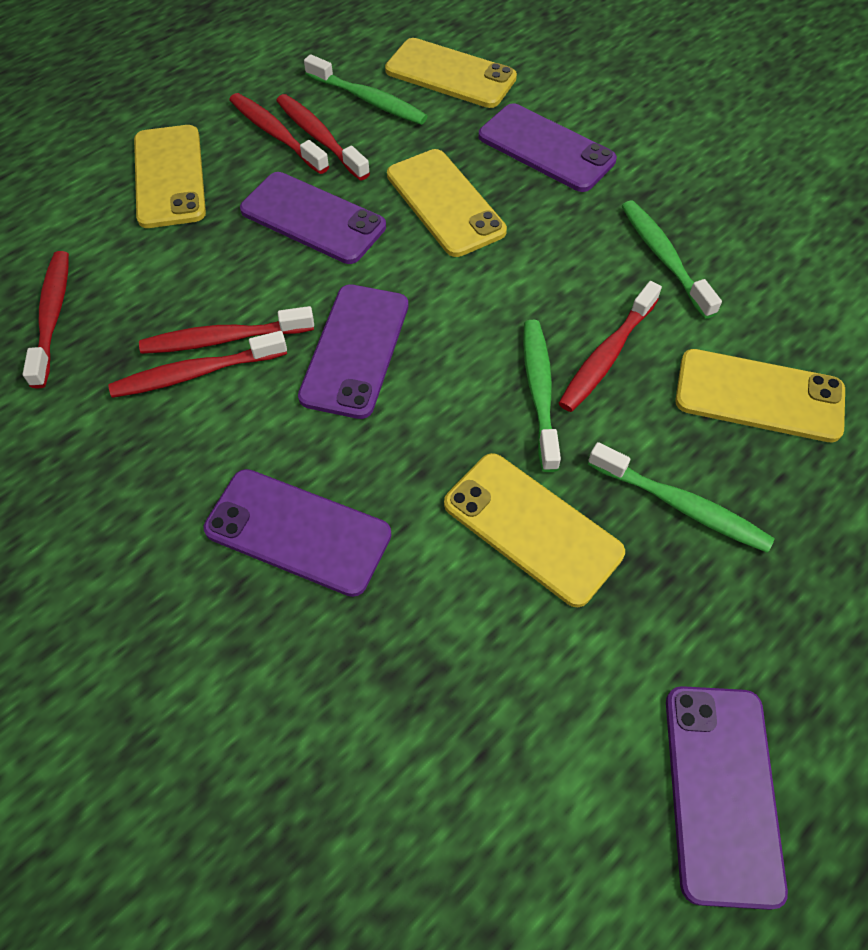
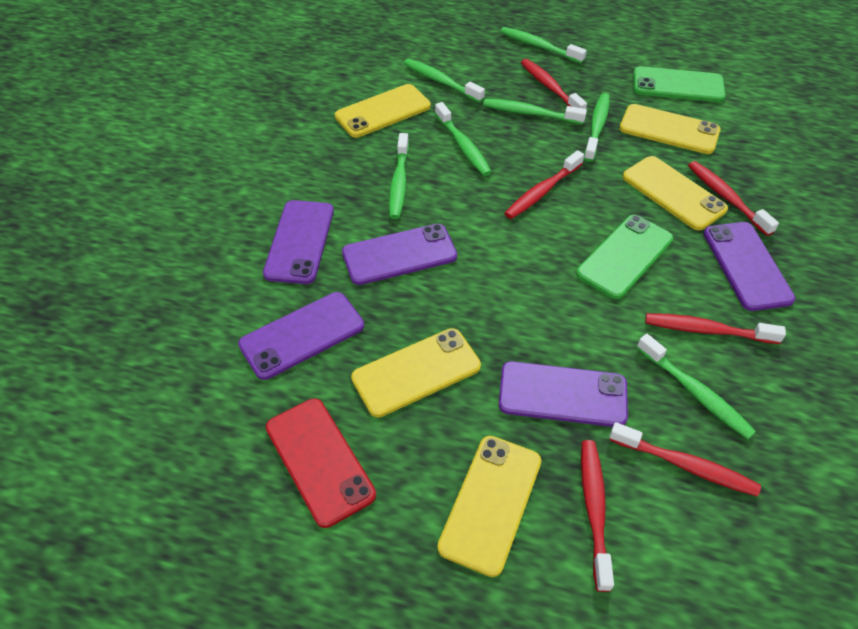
green phone: 0 -> 2
green toothbrush: 4 -> 7
red phone: 0 -> 1

